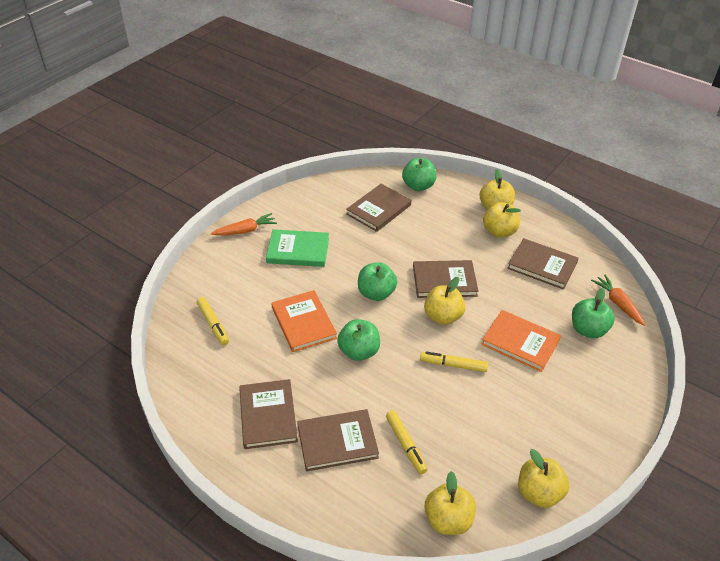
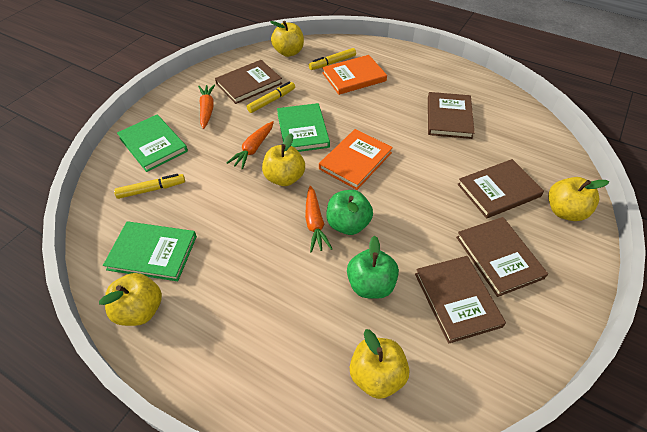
green apple: 4 -> 2
green book: 1 -> 3
orange carrot: 2 -> 3

